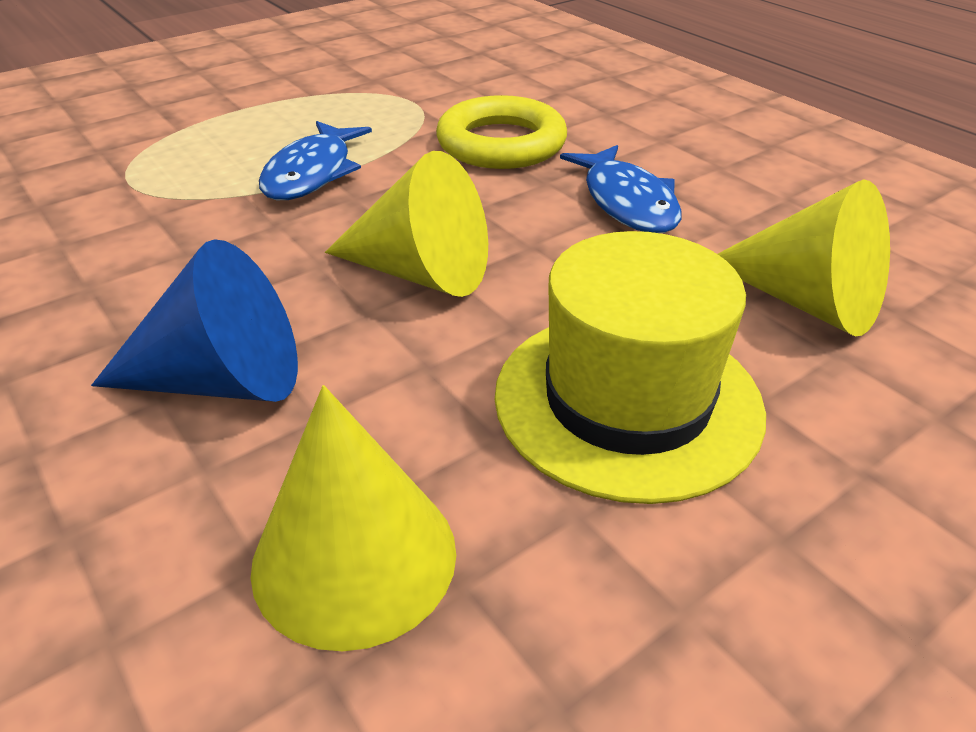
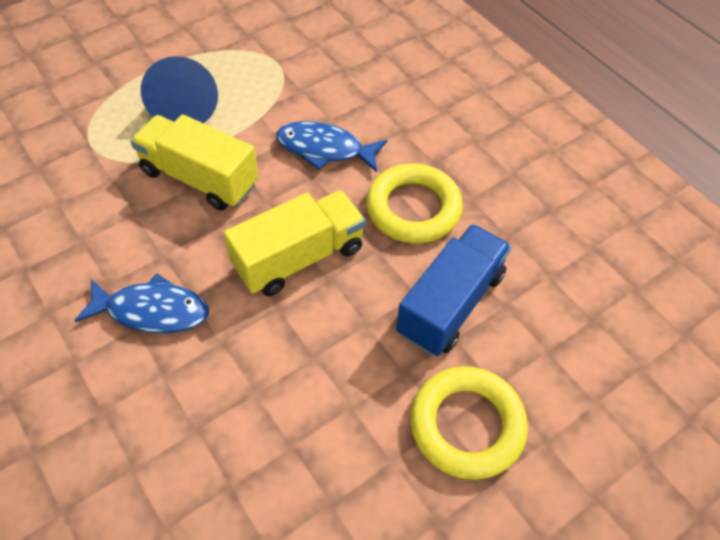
blue truck: 0 -> 1
yellow cone: 3 -> 0
yellow hat: 1 -> 0
yellow ring: 1 -> 2
yellow truck: 0 -> 2

